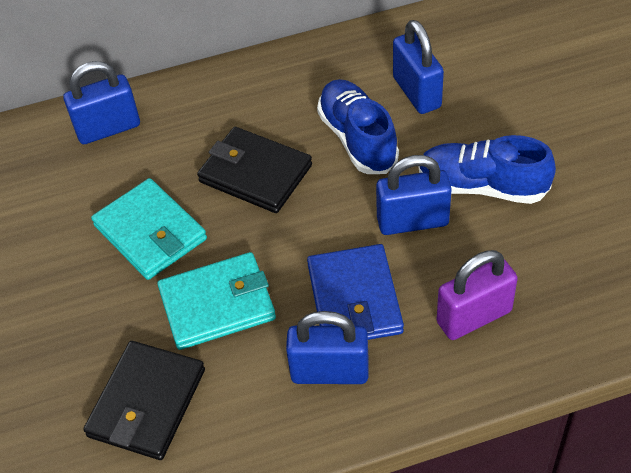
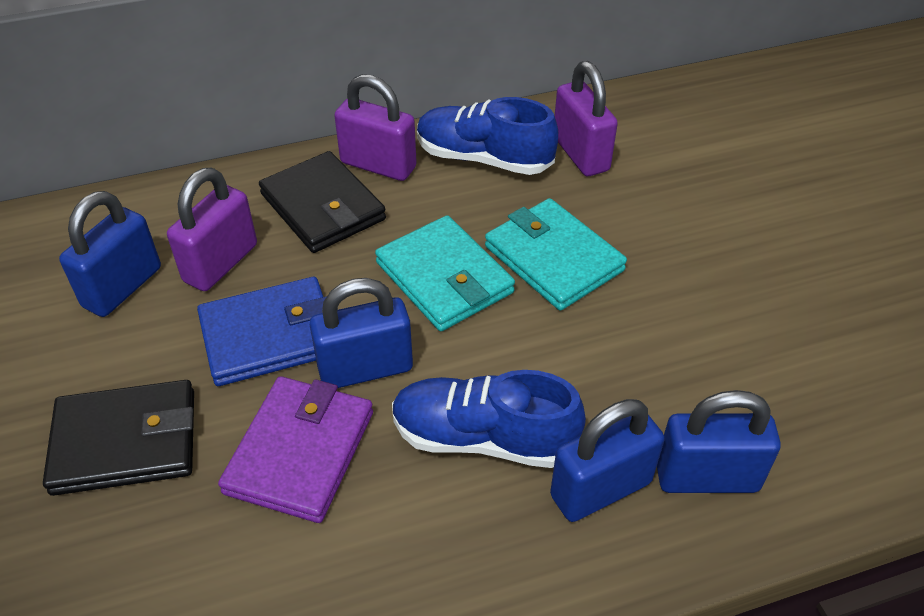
purple padlock: 1 -> 3
purple wallet: 0 -> 1

